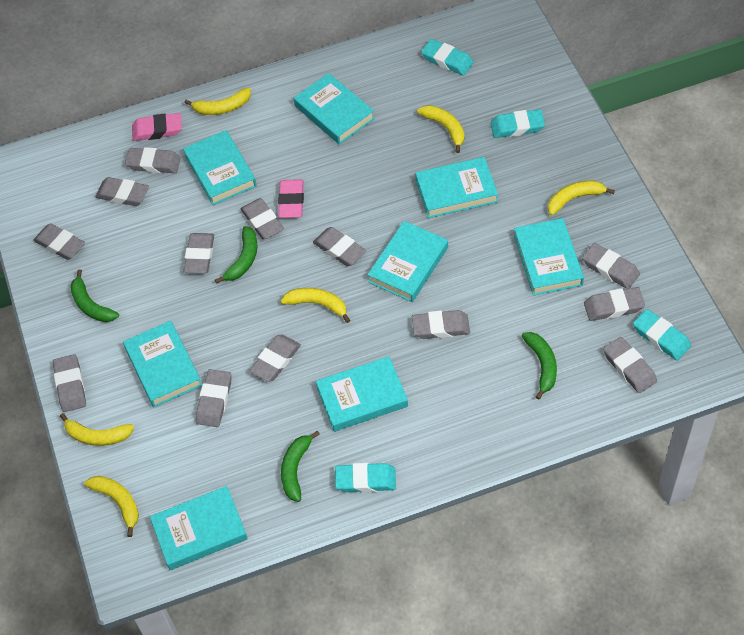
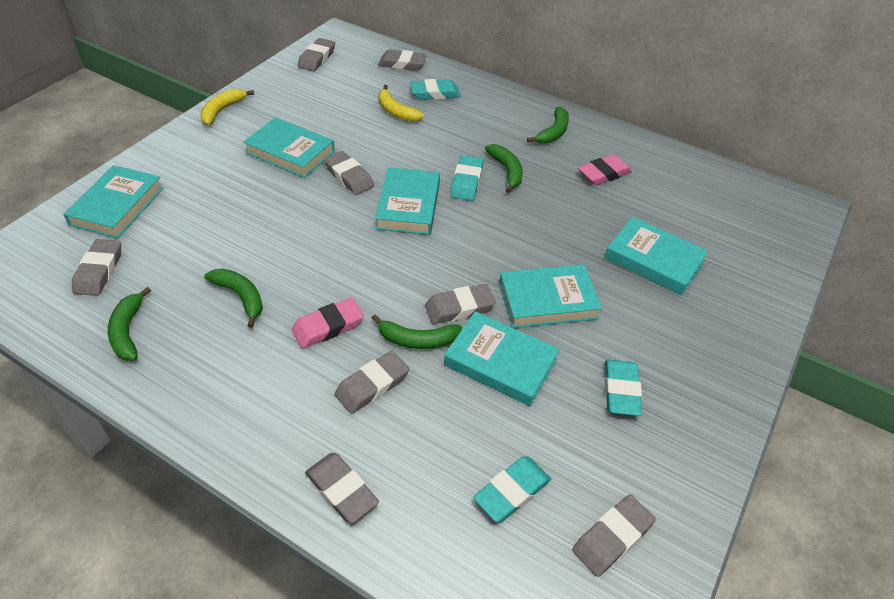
green banana: 4 -> 5
grey eraser: 13 -> 8
turquoise book: 8 -> 6
yellow banana: 6 -> 2

